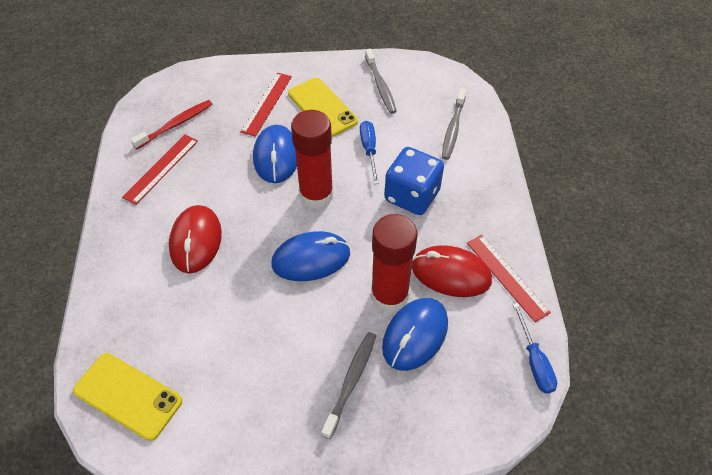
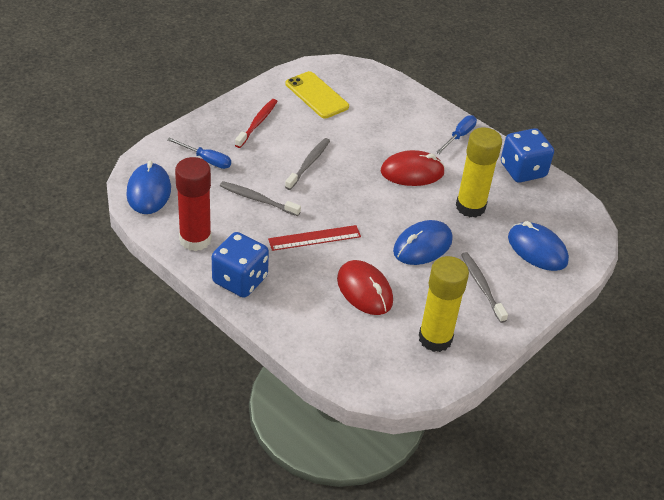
blue dice: 1 -> 2
red glue stick: 2 -> 1
red ruler: 3 -> 1
yellow glue stick: 0 -> 2
yellow phone: 2 -> 1

